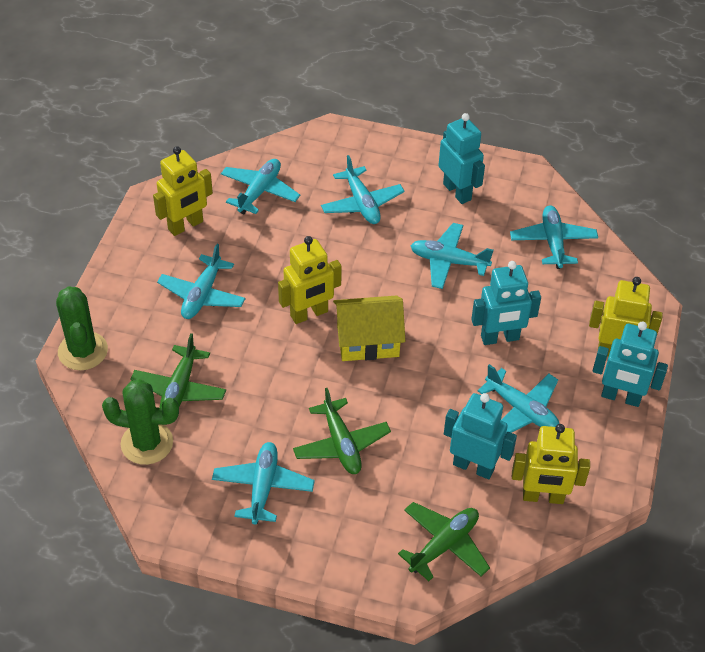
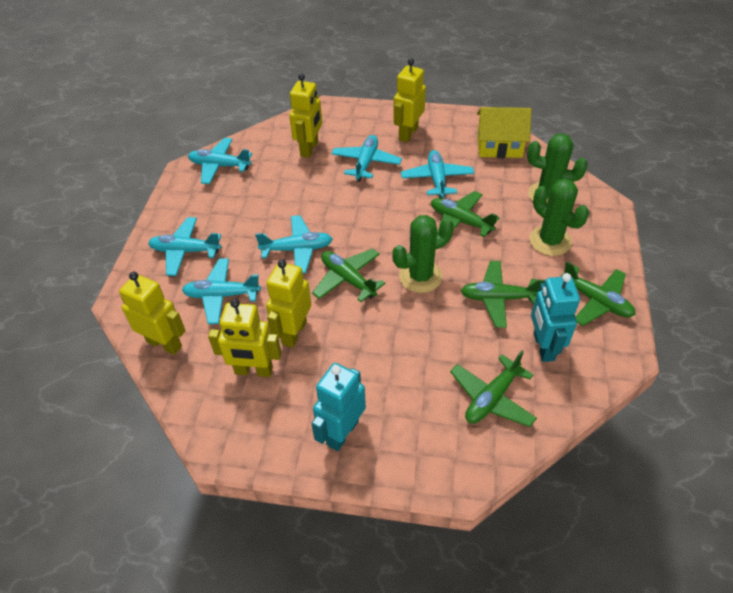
green cactus: 2 -> 3
green plane: 3 -> 5
turquoise plane: 7 -> 6
turquoise robot: 4 -> 2
yellow robot: 4 -> 5

